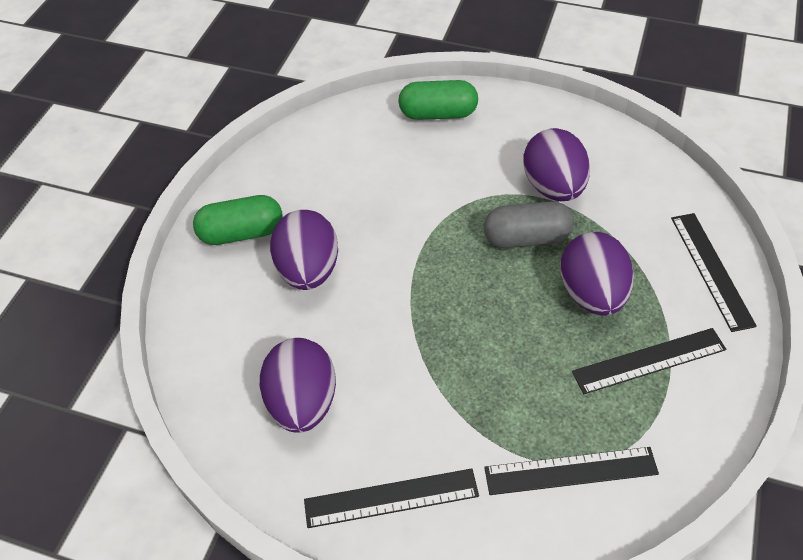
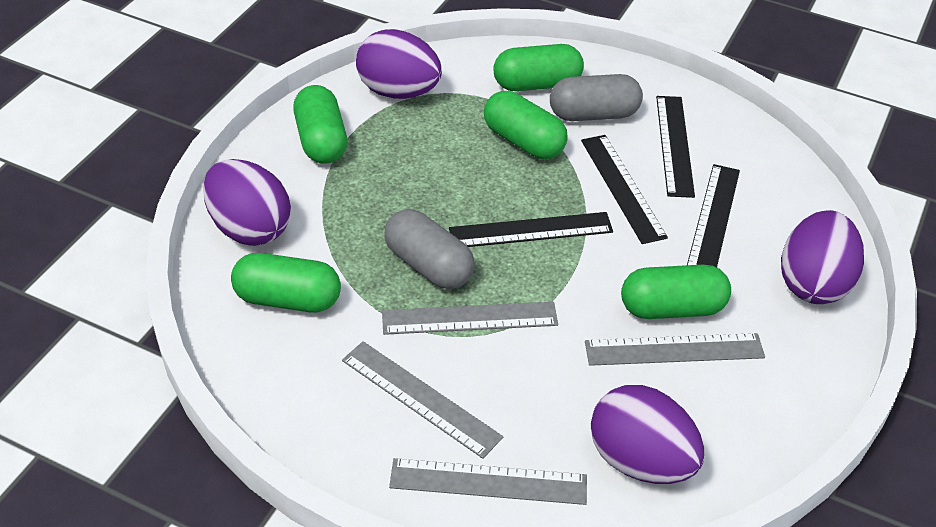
green capsule: 2 -> 5
grey capsule: 1 -> 2
grey ruler: 0 -> 4

